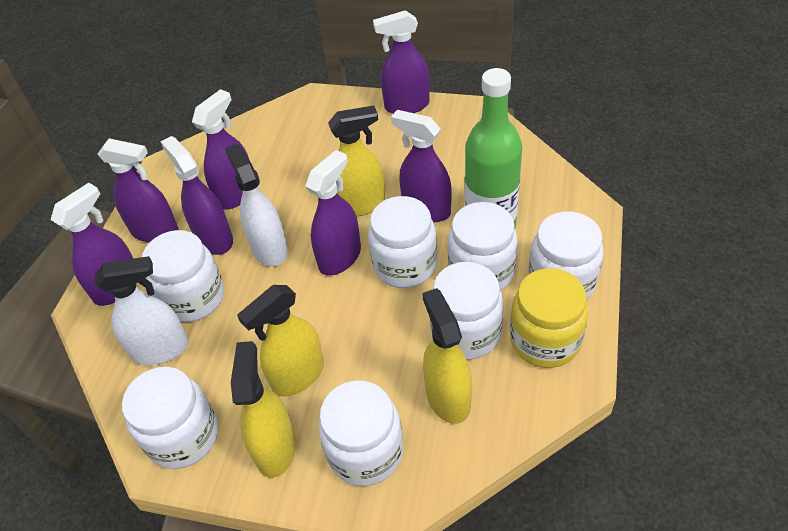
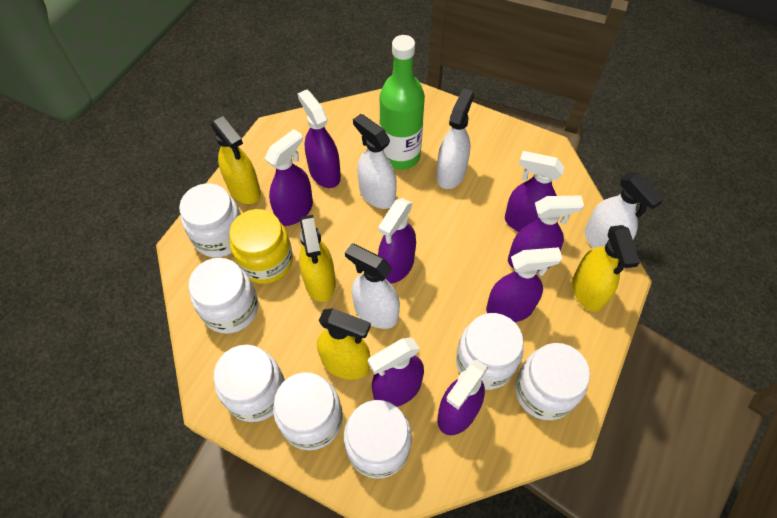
purple spray bottle: 7 -> 8
white spray bottle: 2 -> 4

